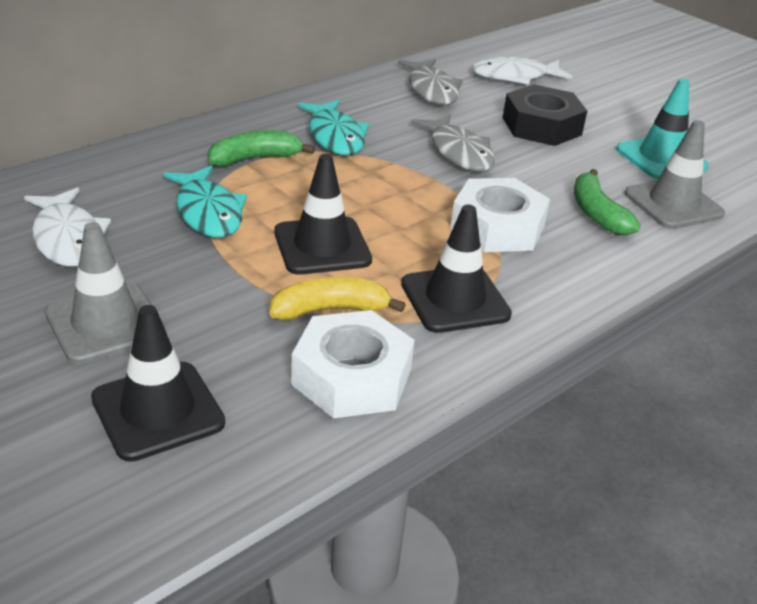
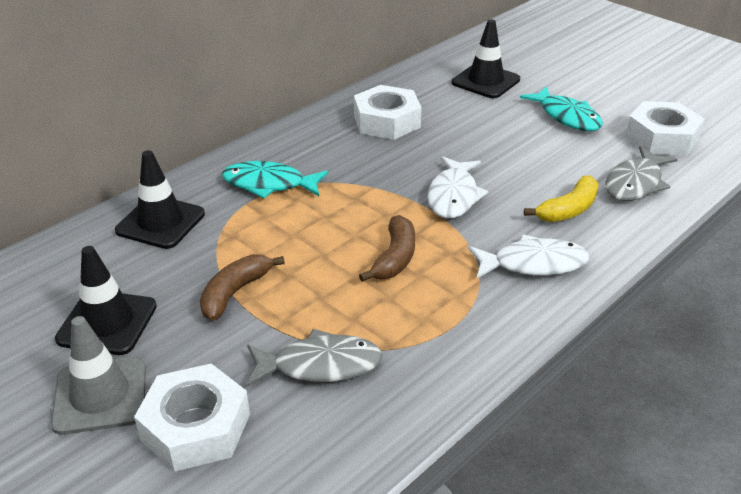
black nut: 1 -> 0
brown banana: 0 -> 2
green banana: 2 -> 0
grey traffic cone: 2 -> 1
turquoise traffic cone: 1 -> 0
white nut: 2 -> 3

